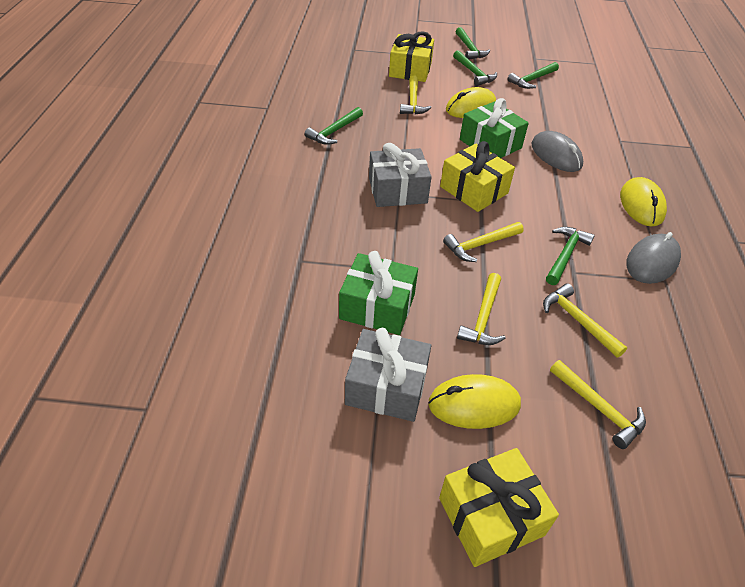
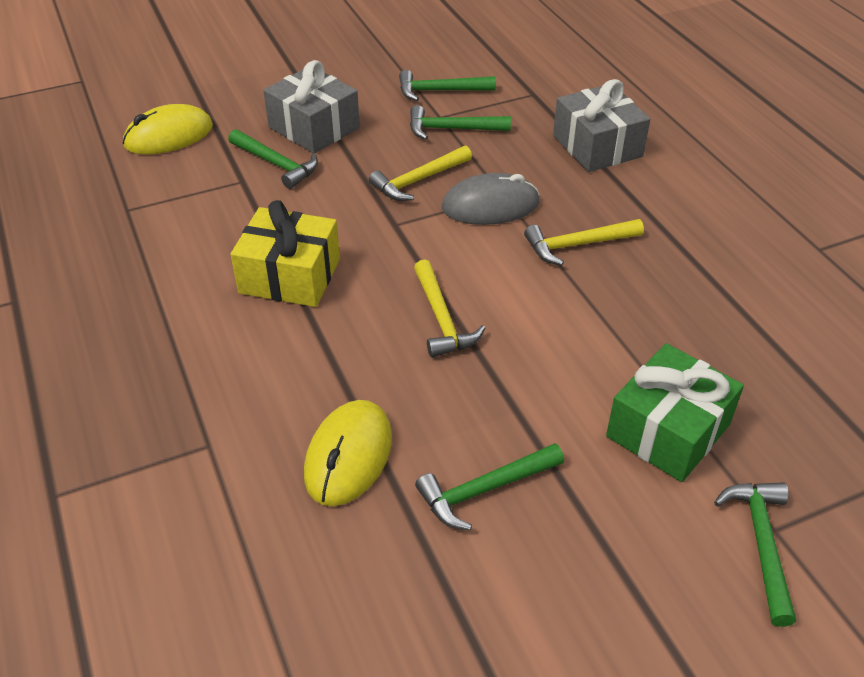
green gift: 2 -> 1
grey mouse: 2 -> 1
yellow gift: 3 -> 1
yellow hammer: 5 -> 3
yellow mouse: 3 -> 2

